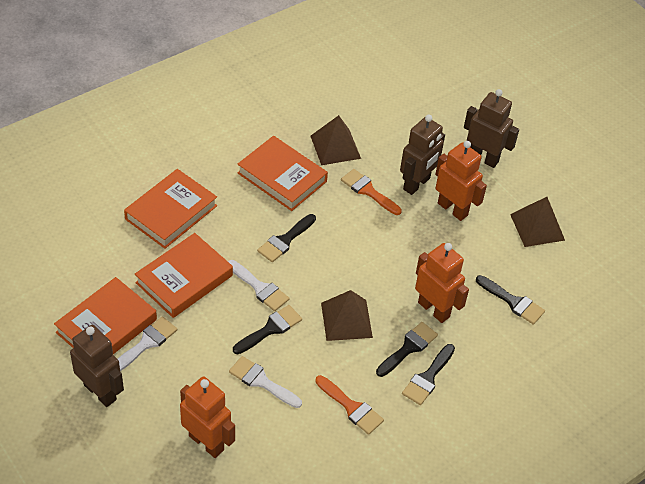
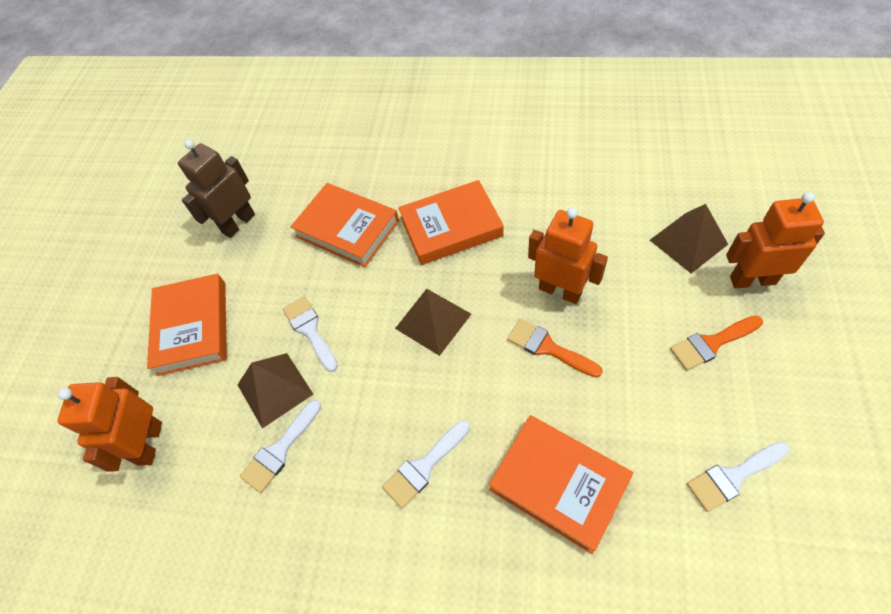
black brush: 5 -> 0
brown robot: 3 -> 1
white brush: 3 -> 4

